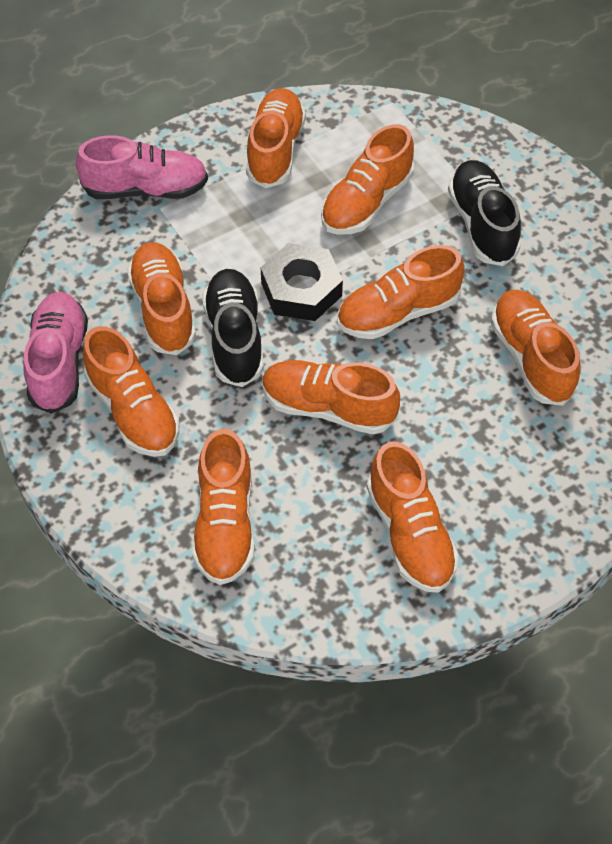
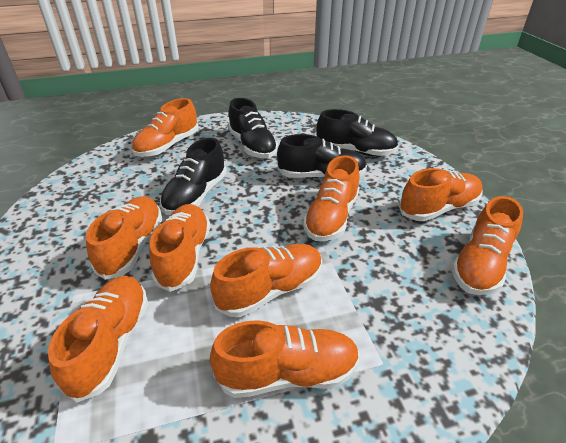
black nut: 1 -> 0
black shoe: 2 -> 4
pink shoe: 2 -> 0

